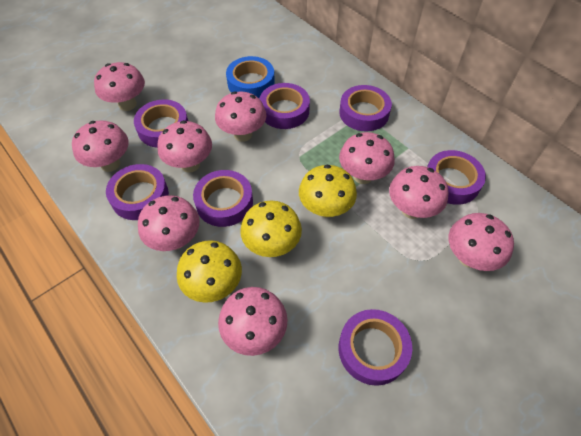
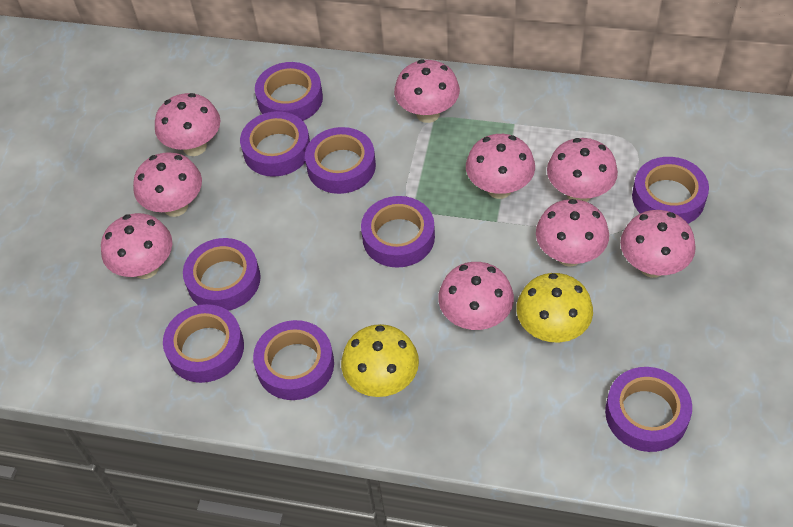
blue tape: 1 -> 0
purple tape: 7 -> 9
yellow mushroom: 3 -> 2

